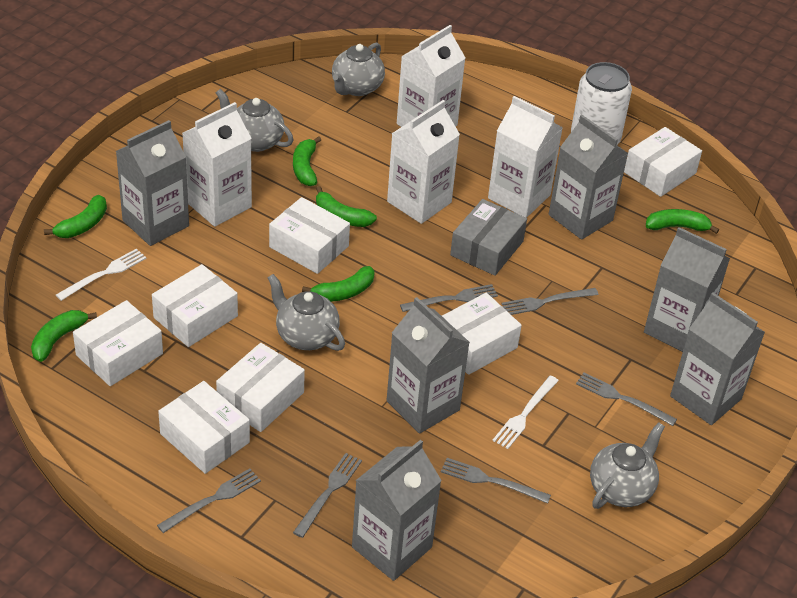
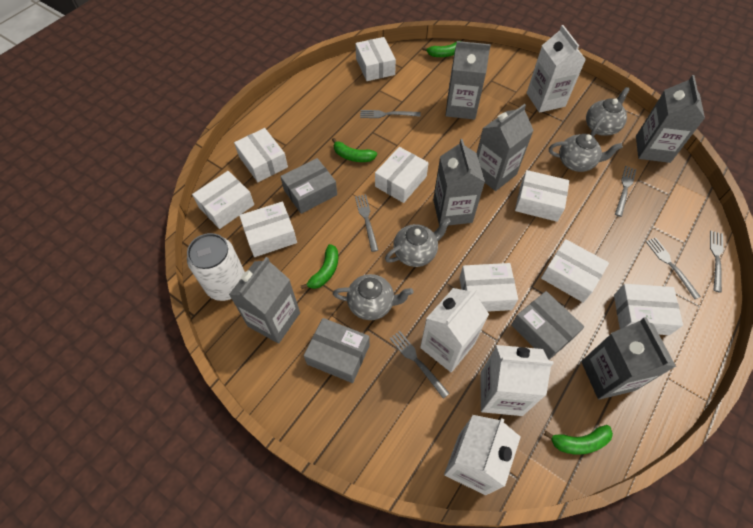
green banana: 6 -> 4
grey box: 1 -> 3
white box: 7 -> 9
white fork: 2 -> 0

